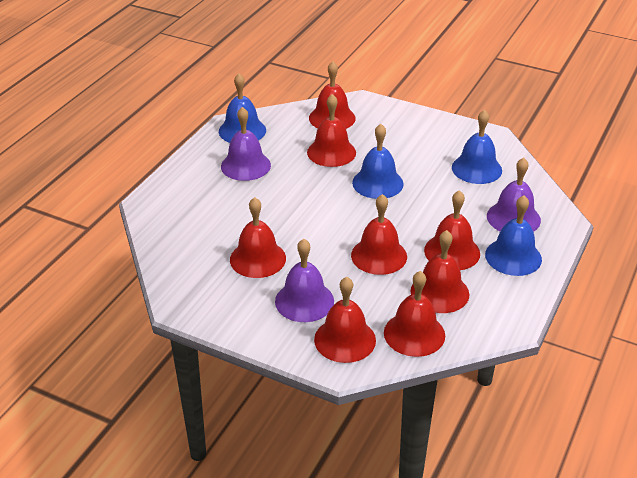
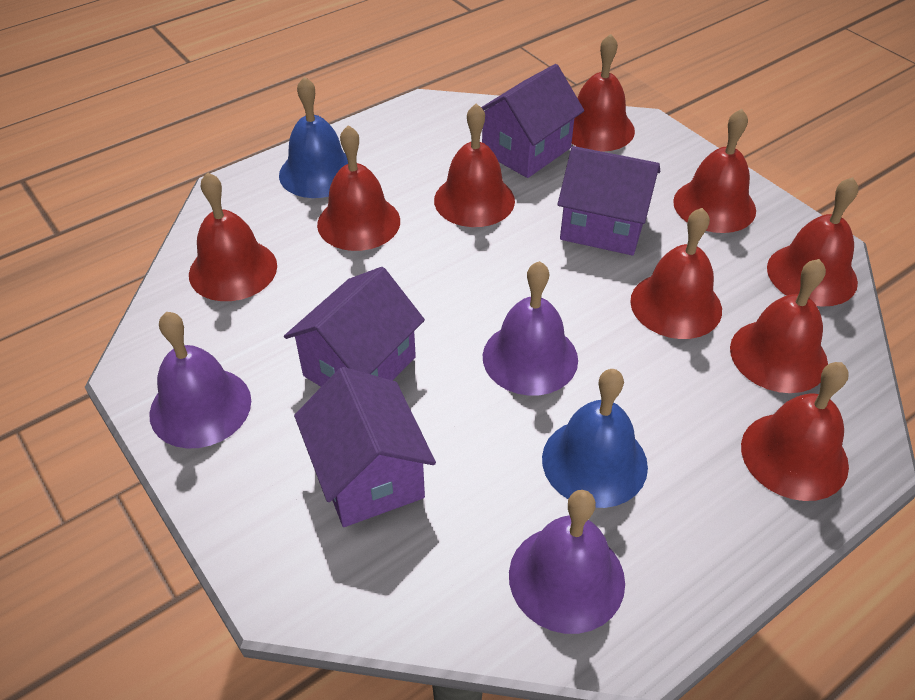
blue bell: 4 -> 2
purple house: 0 -> 4
red bell: 8 -> 9

